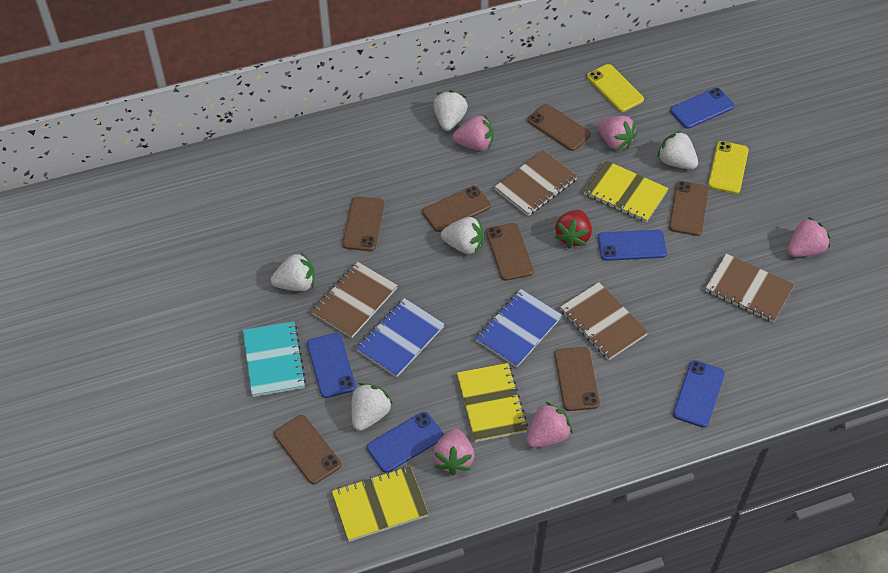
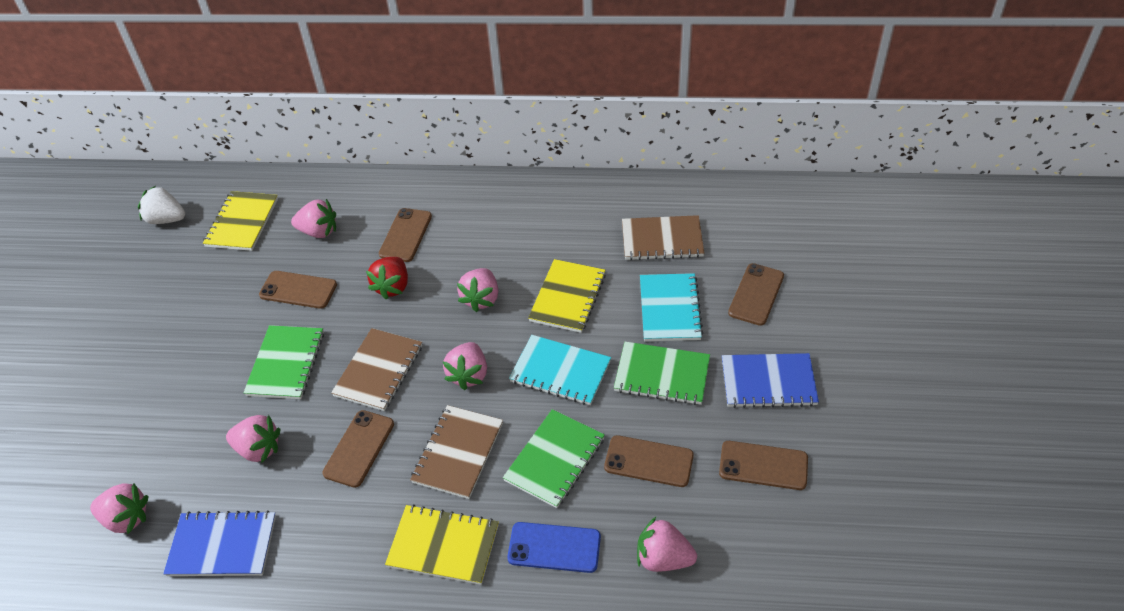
blue phone: 5 -> 1
brown notebook: 4 -> 3
brown phone: 7 -> 6
green notebook: 0 -> 3
pink strawberry: 5 -> 6
turquoise notebook: 1 -> 2
white strawberry: 5 -> 1
yellow phone: 2 -> 0

